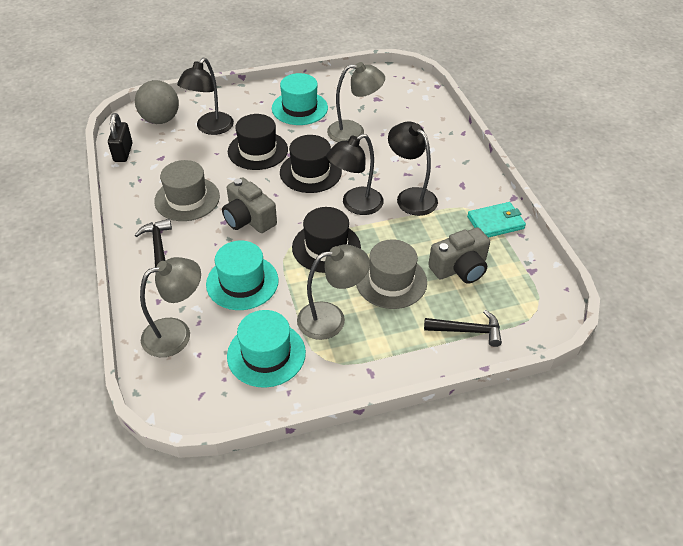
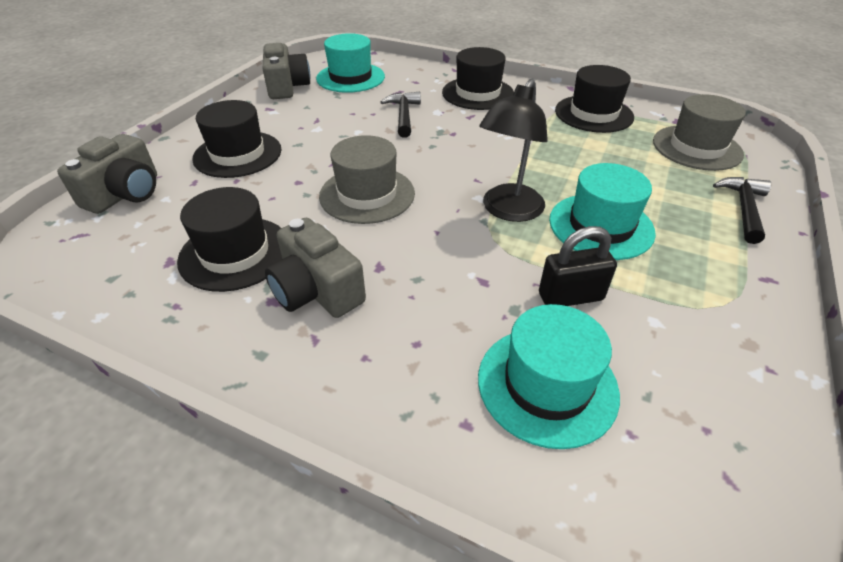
black hat: 3 -> 4
black lamp: 3 -> 1
grey ball: 1 -> 0
grey camera: 2 -> 3
grey lamp: 3 -> 0
turquoise wallet: 1 -> 0

